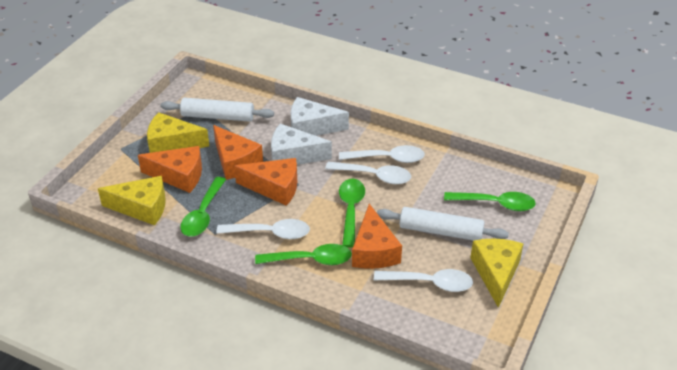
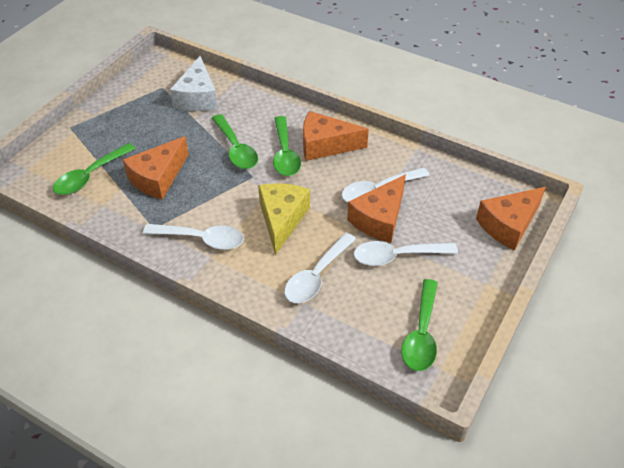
white cheese: 2 -> 1
white rolling pin: 2 -> 0
yellow cheese: 3 -> 1

